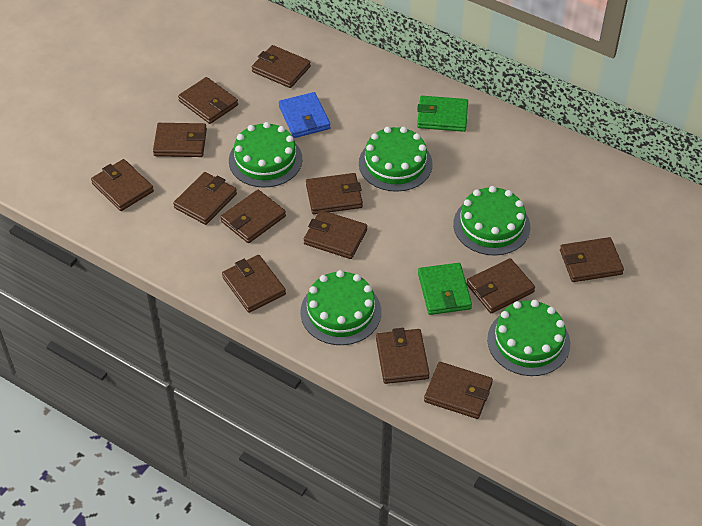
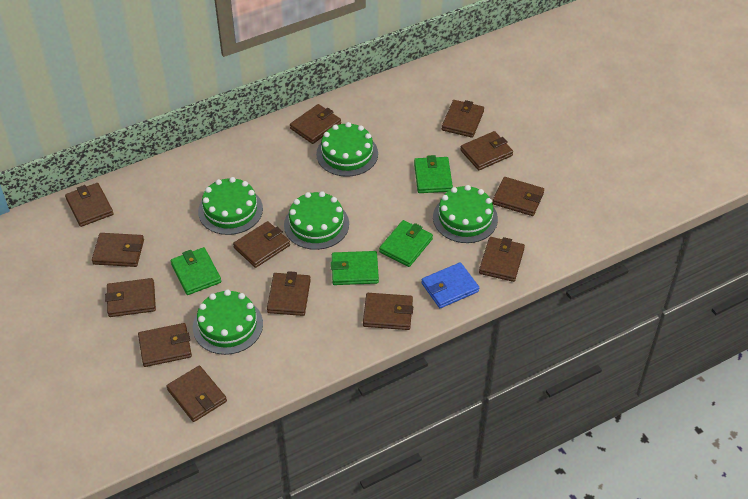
green wallet: 2 -> 4

